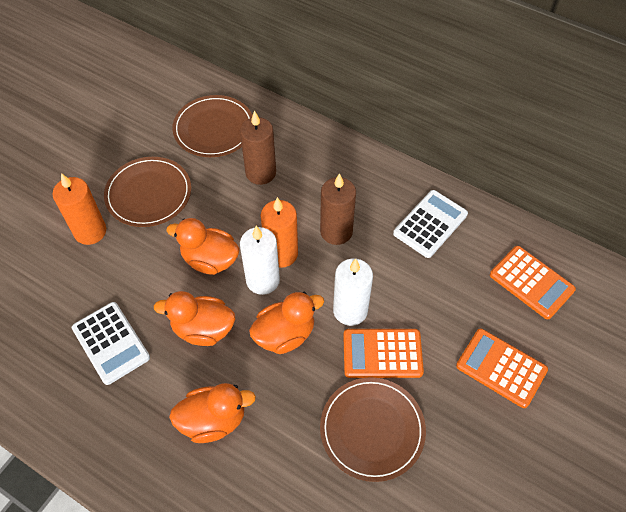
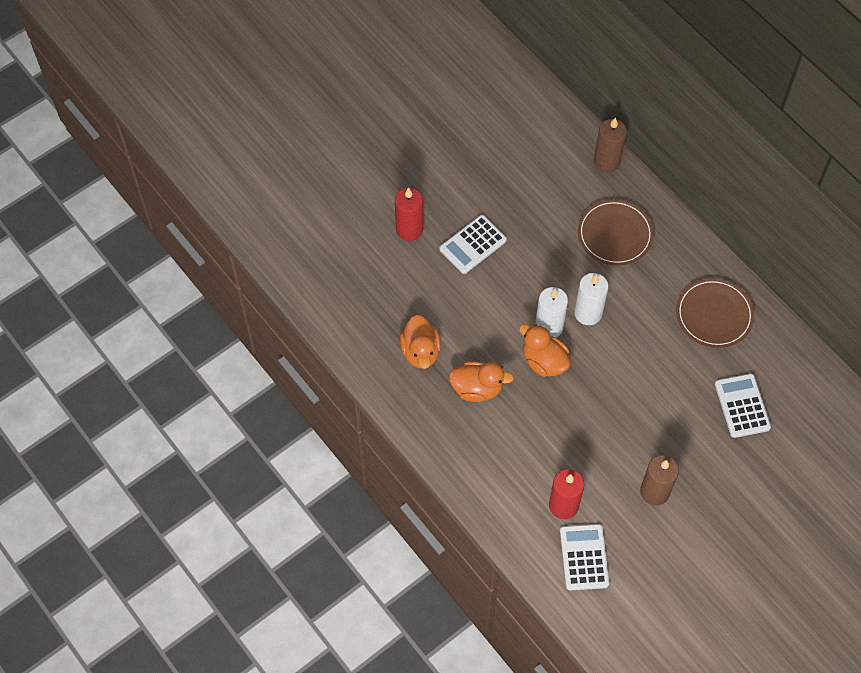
brown plate: 3 -> 2
orange calculator: 3 -> 0
orange candle: 2 -> 0
orange duck: 4 -> 3
red candle: 0 -> 2
white calculator: 2 -> 3

